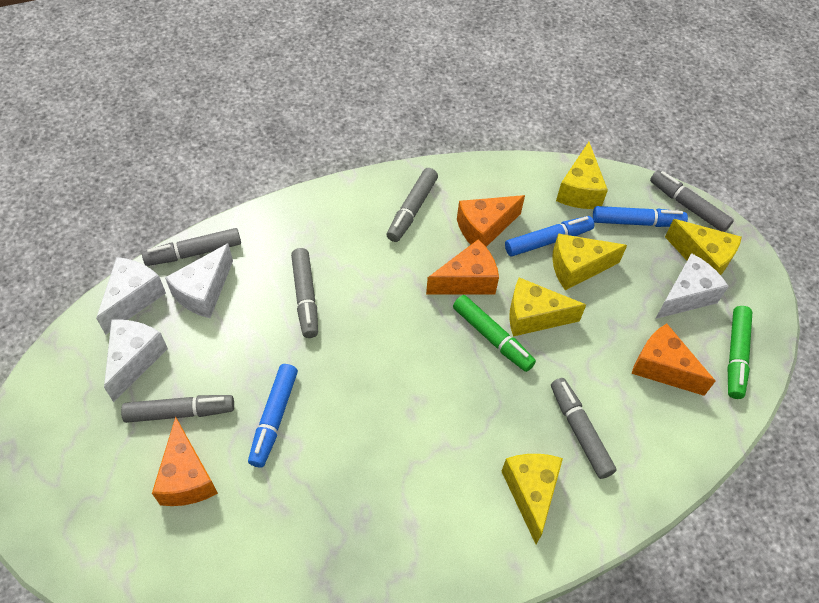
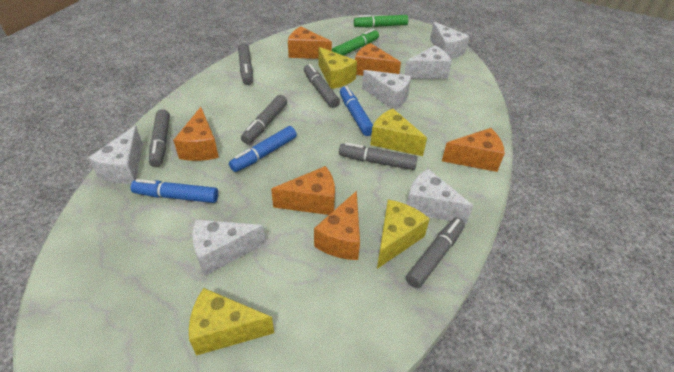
orange cheese: 4 -> 6
white cheese: 4 -> 6
yellow cheese: 5 -> 4

